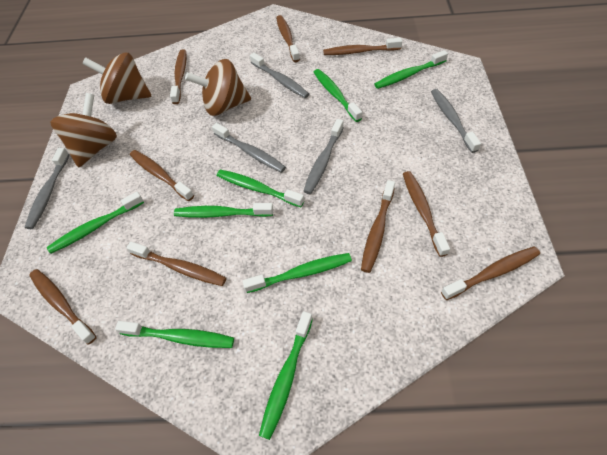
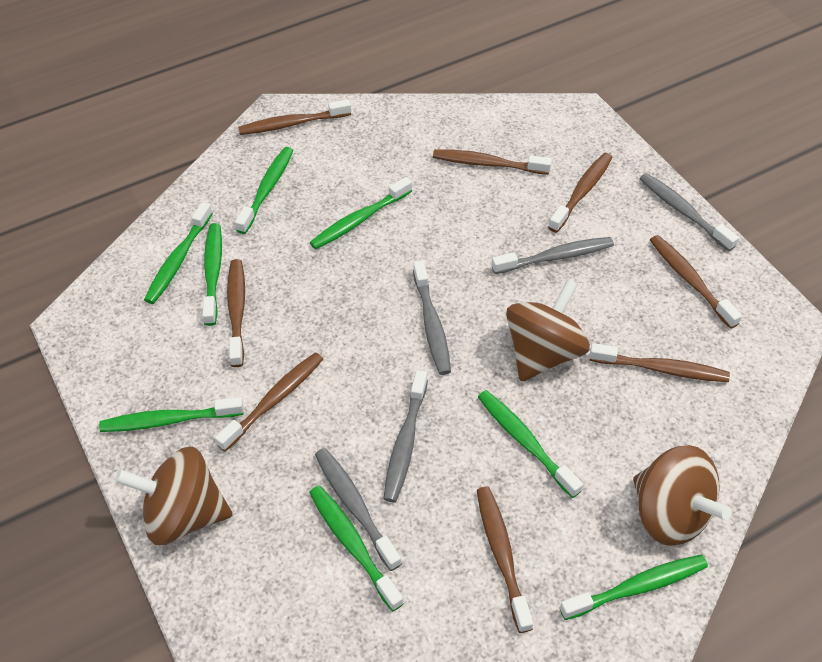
brown toothbrush: 9 -> 8

